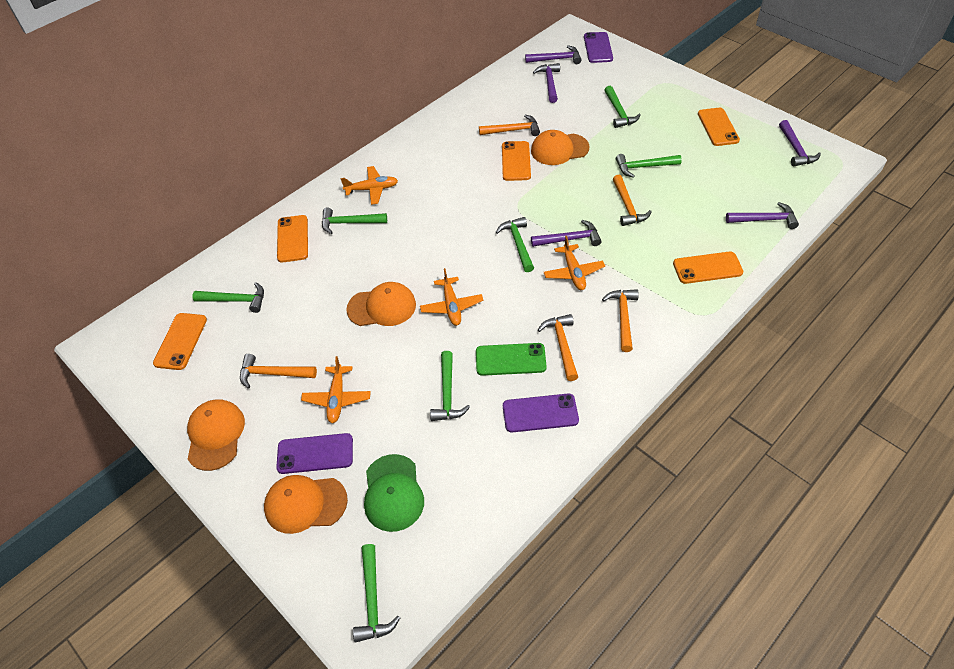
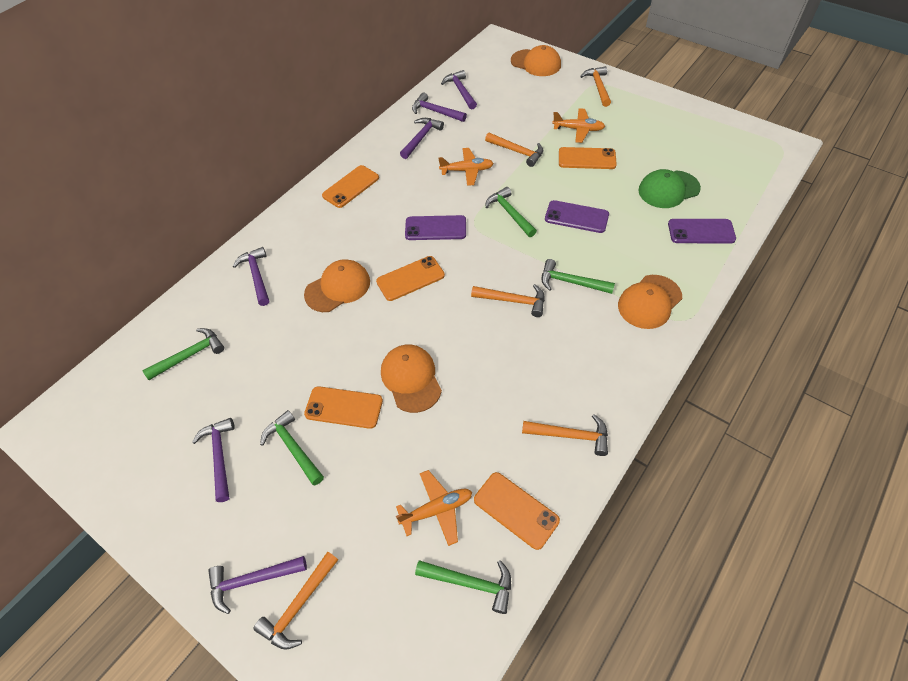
green hammer: 7 -> 5
green phone: 1 -> 0
orange plane: 4 -> 3
purple hammer: 5 -> 6

